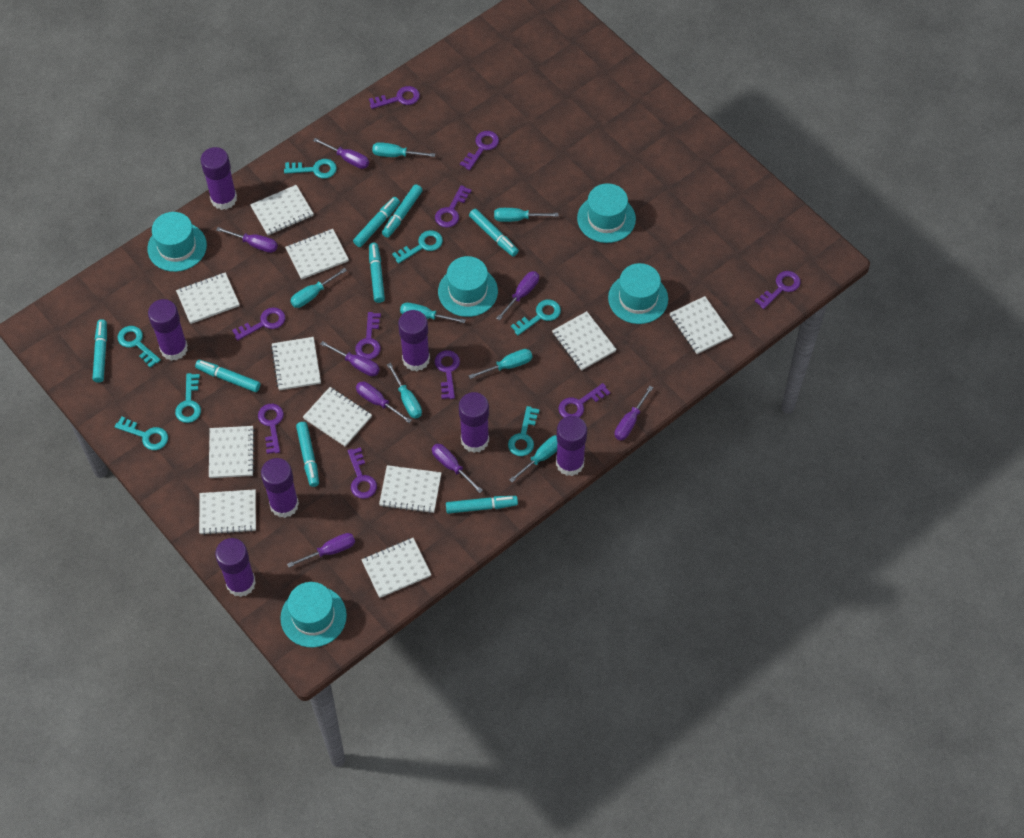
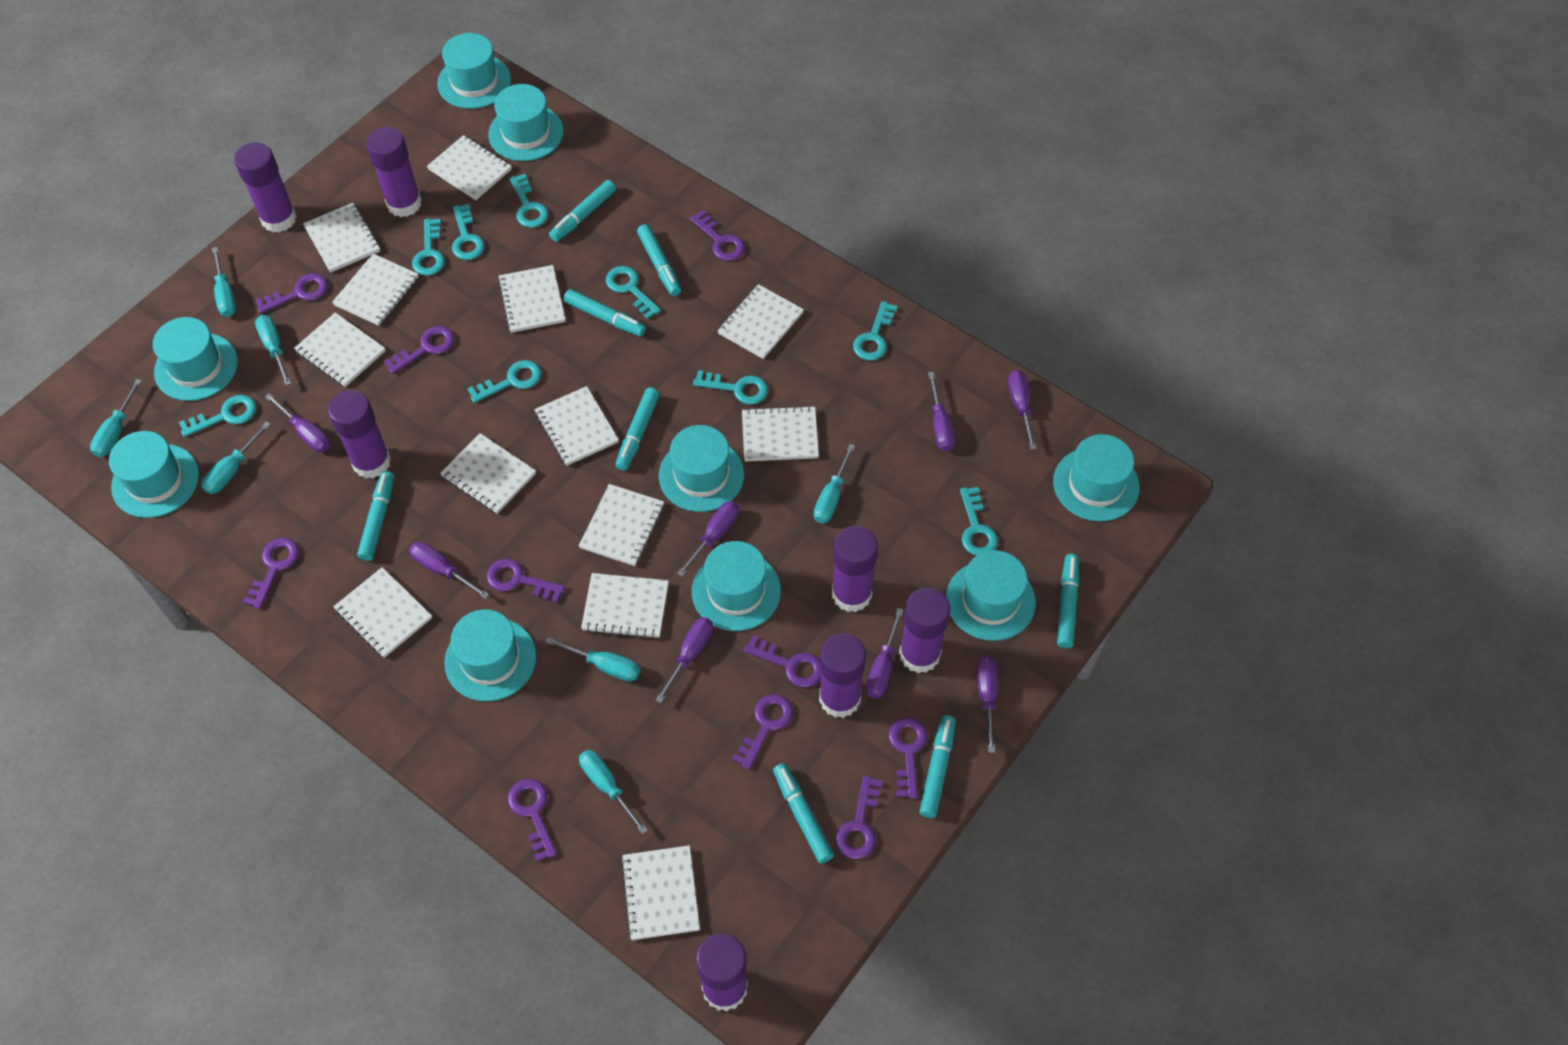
turquoise hat: 5 -> 9
turquoise key: 7 -> 9
white notebook: 11 -> 13

